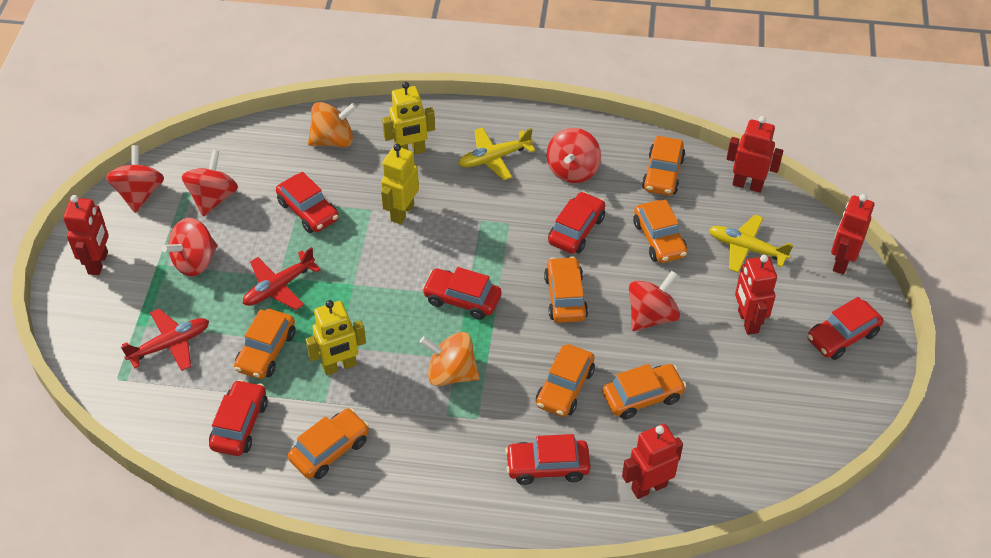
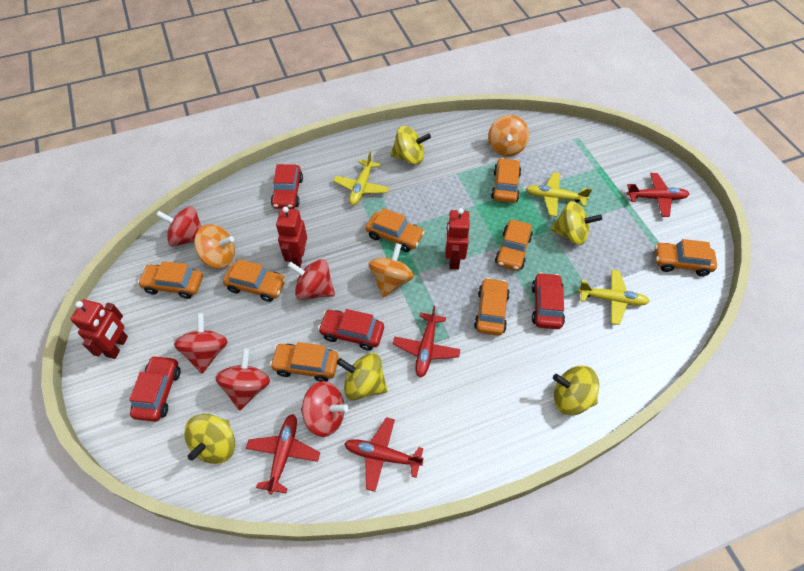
orange car: 7 -> 8
orange spinning top: 2 -> 3
red car: 6 -> 4
red plane: 2 -> 4
red robot: 5 -> 3
yellow plane: 2 -> 3
yellow robot: 3 -> 0
yellow spinning top: 0 -> 5

